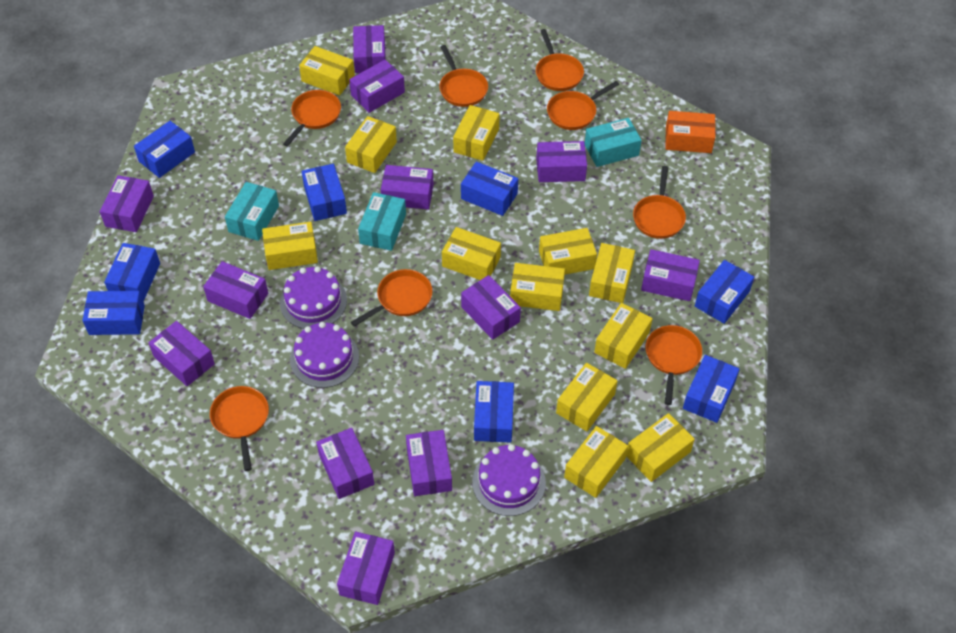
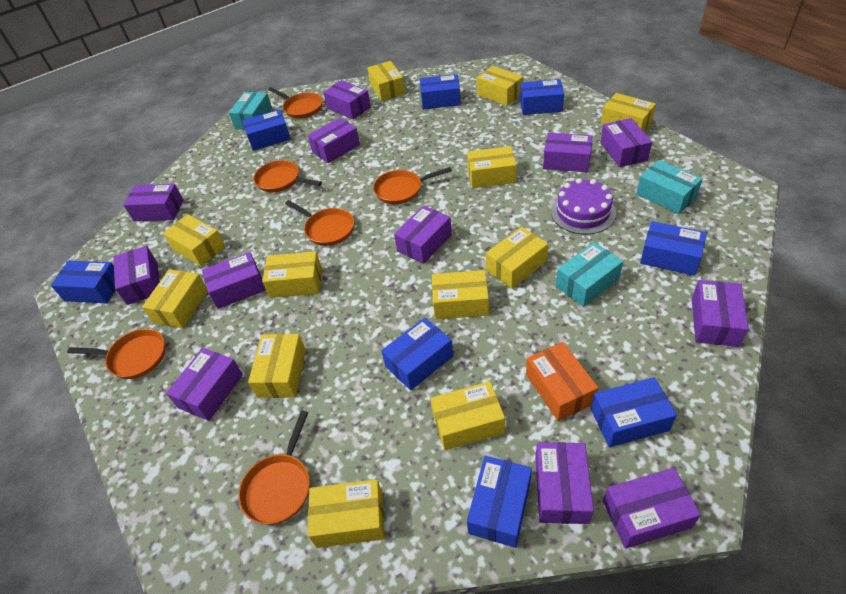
orange pan: 8 -> 6
purple cake: 3 -> 1

